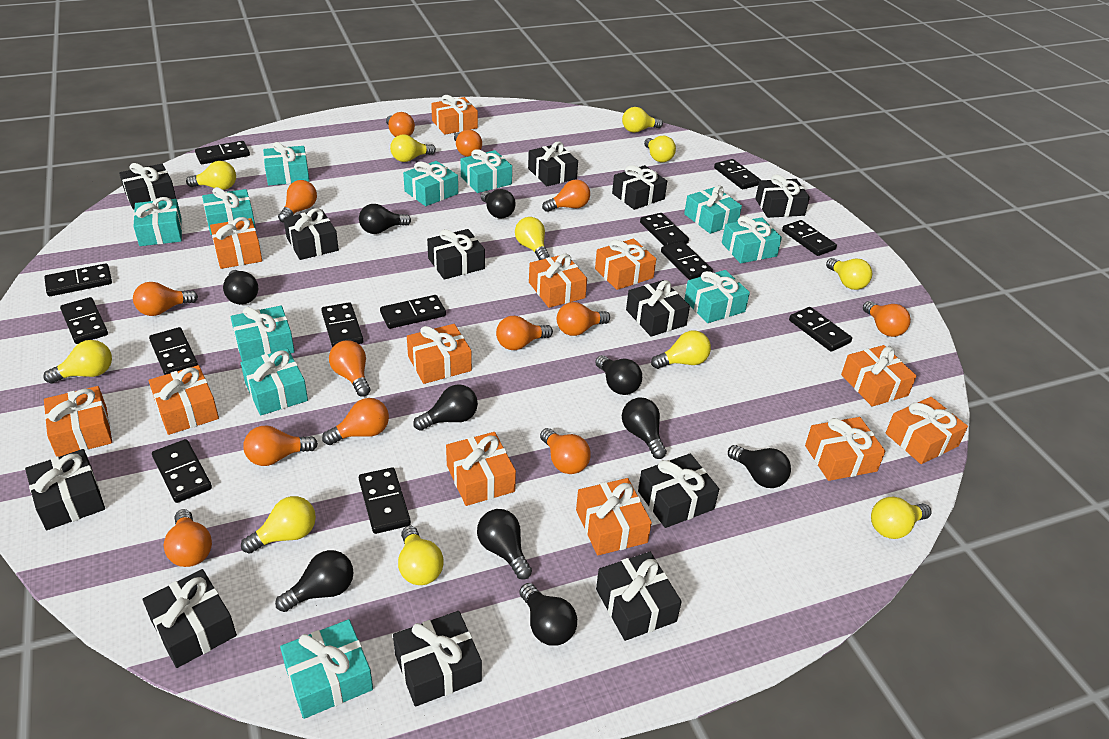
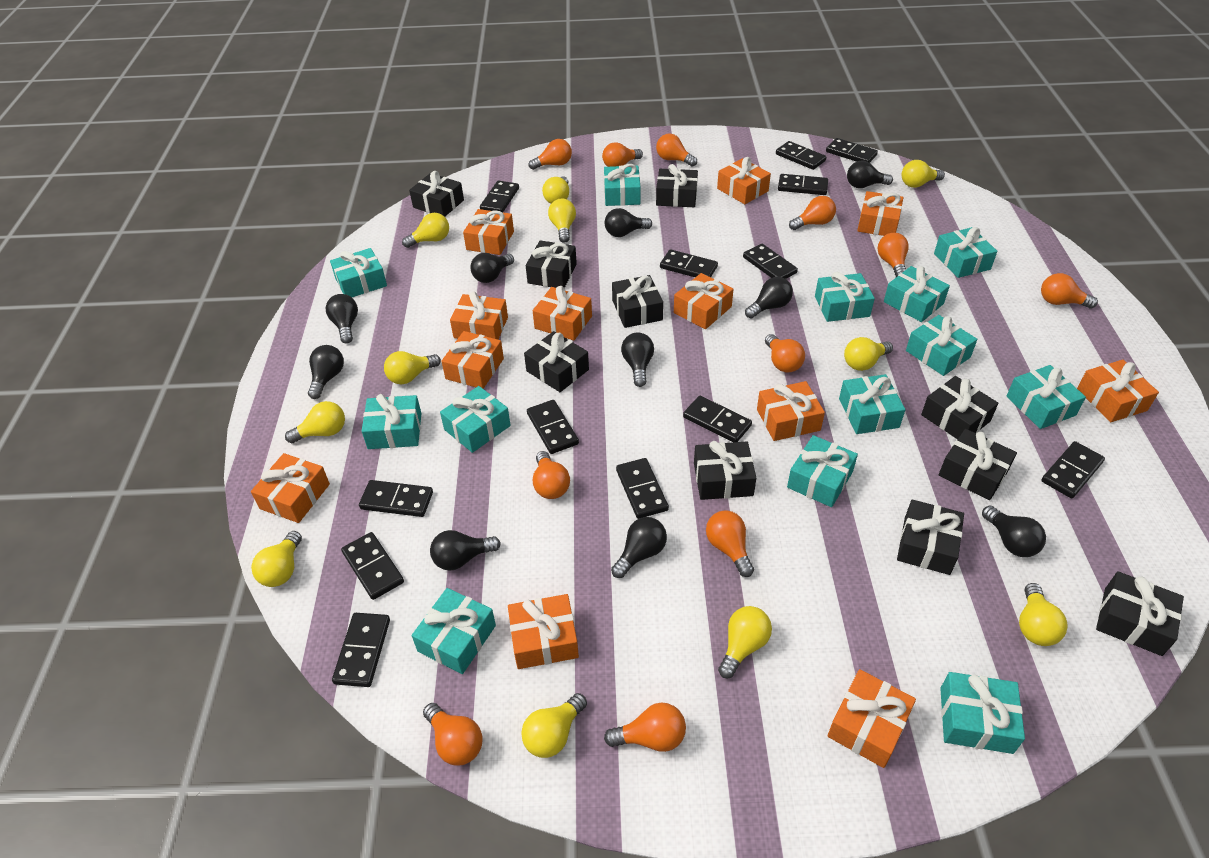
black gift: 12 -> 10
orange light bulb: 13 -> 11
turquoise gift: 11 -> 13

